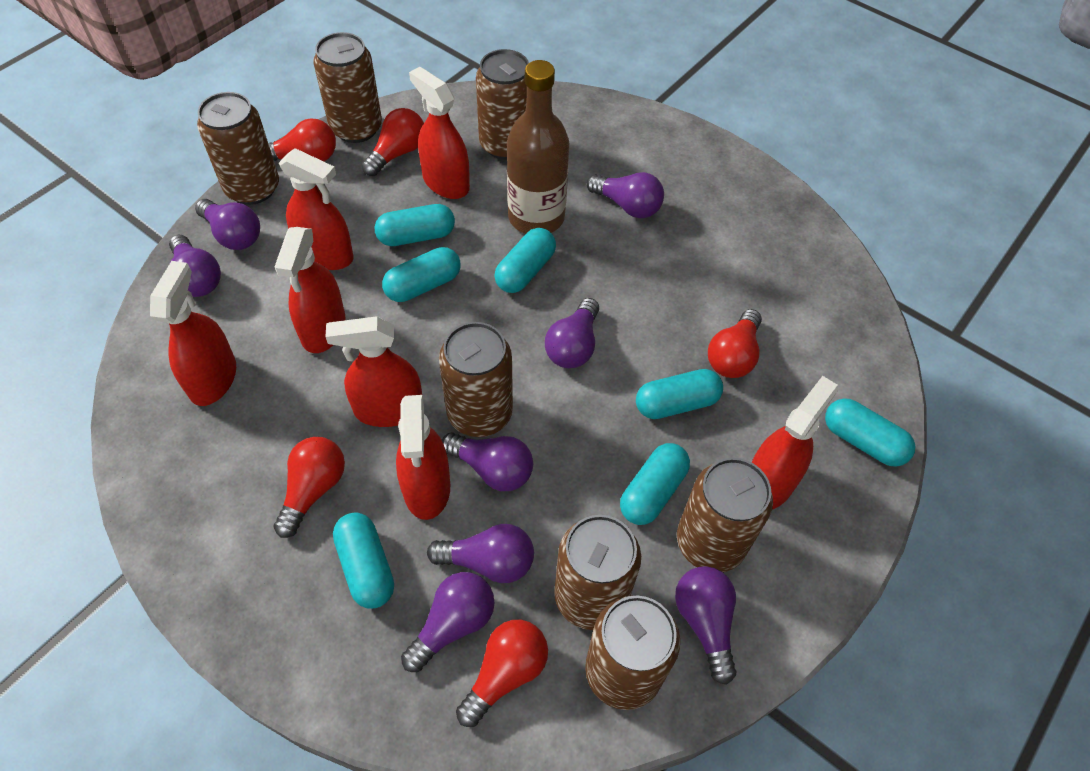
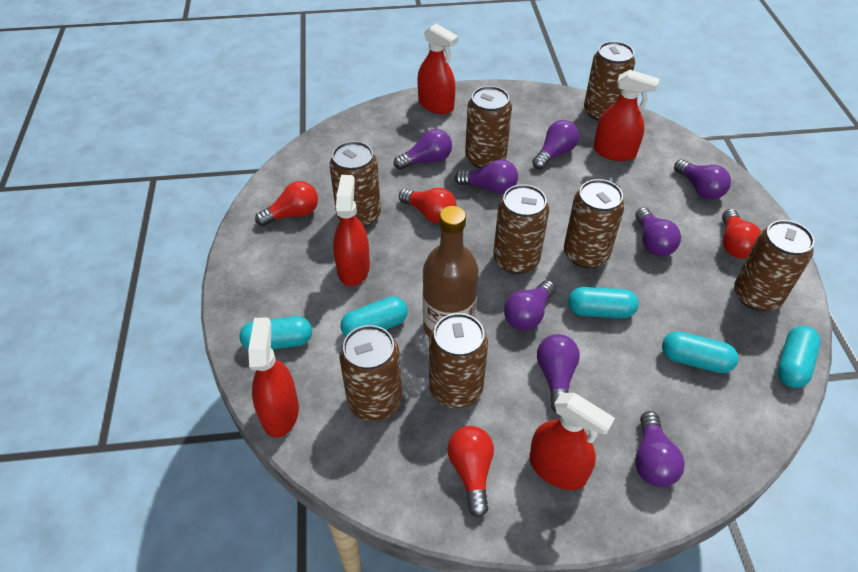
brown can: 7 -> 8
red light bulb: 5 -> 4
red spray bottle: 7 -> 5
turquoise capsule: 7 -> 5

